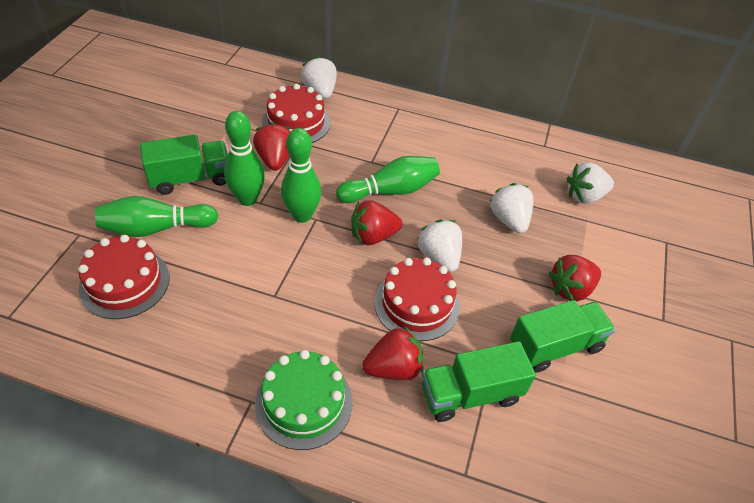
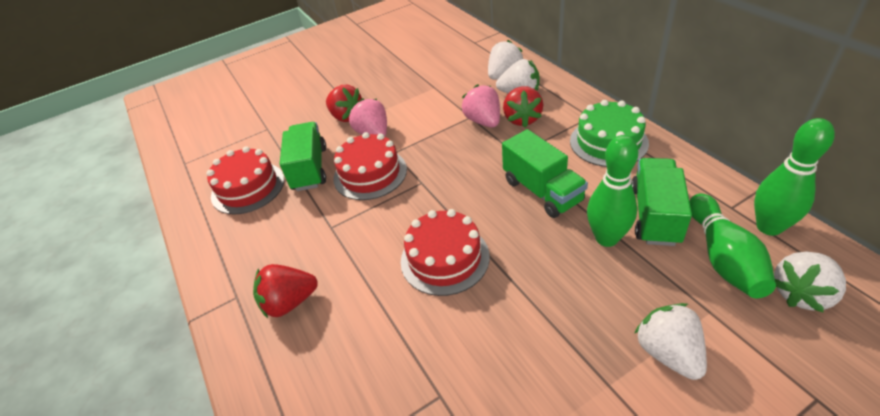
green bowling pin: 4 -> 3
pink strawberry: 0 -> 2
red strawberry: 4 -> 3

